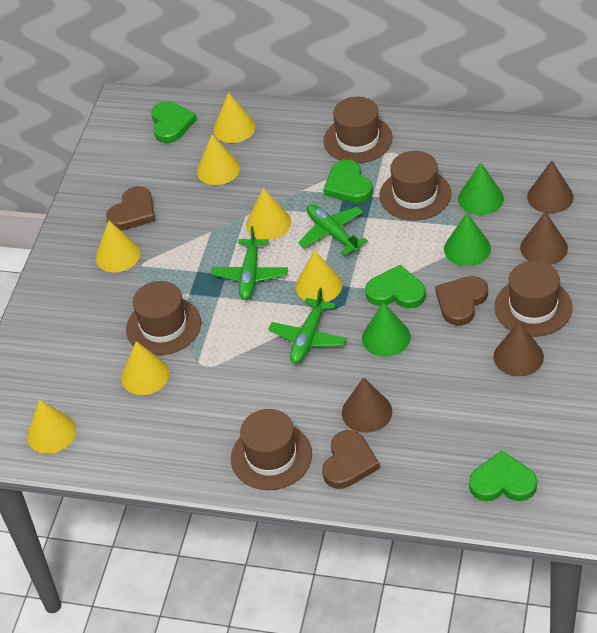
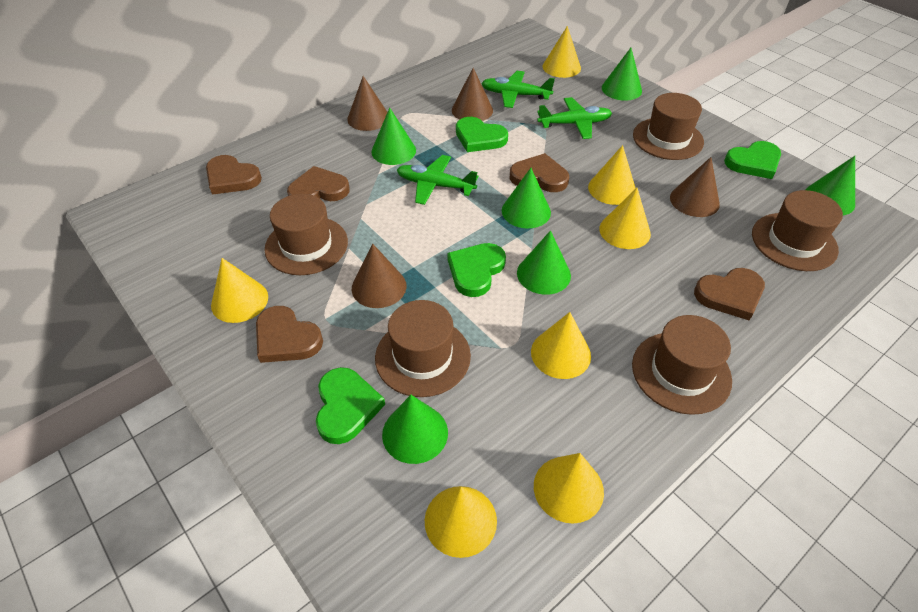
brown heart: 3 -> 5
green cone: 3 -> 6

